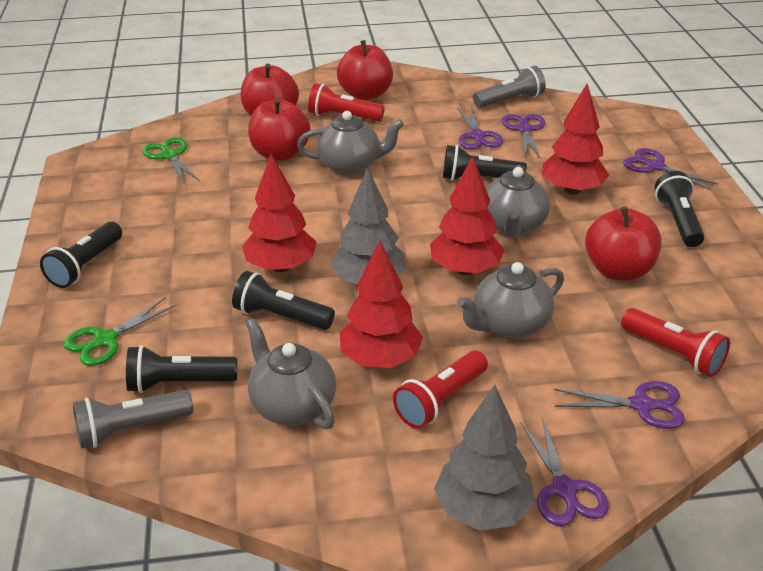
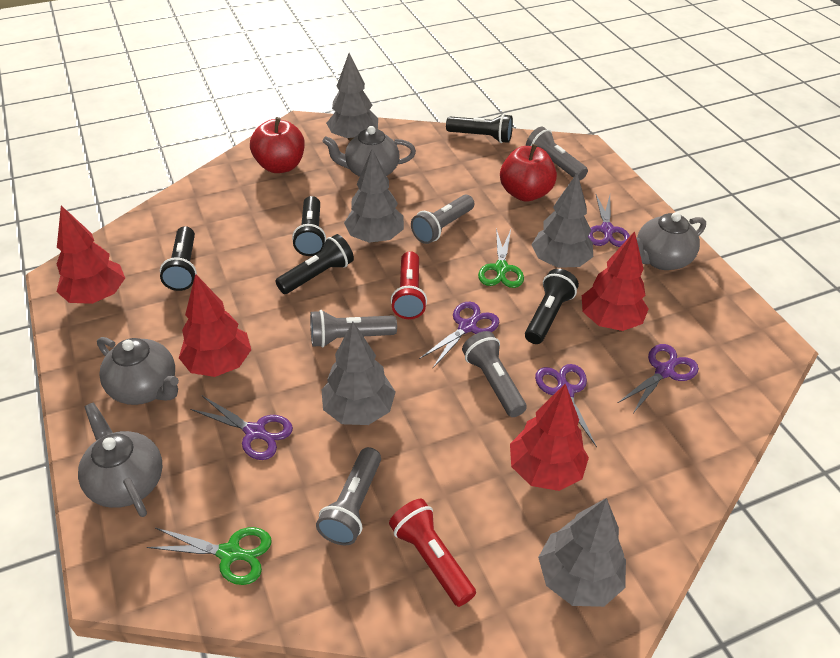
grey flashlight: 2 -> 5
grey tree: 2 -> 5
red apple: 4 -> 2
red flashlight: 3 -> 2

